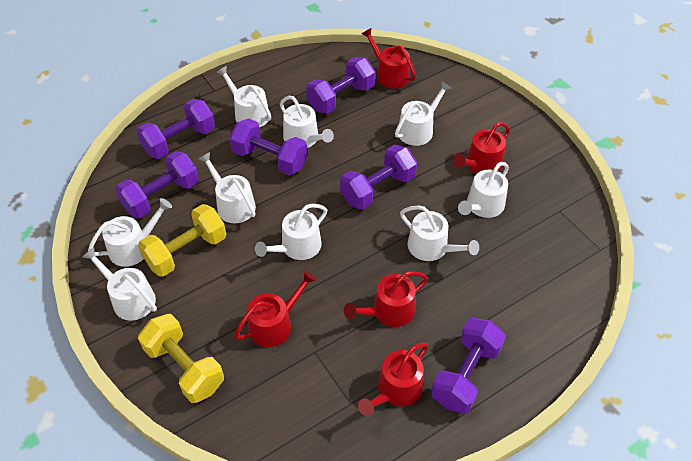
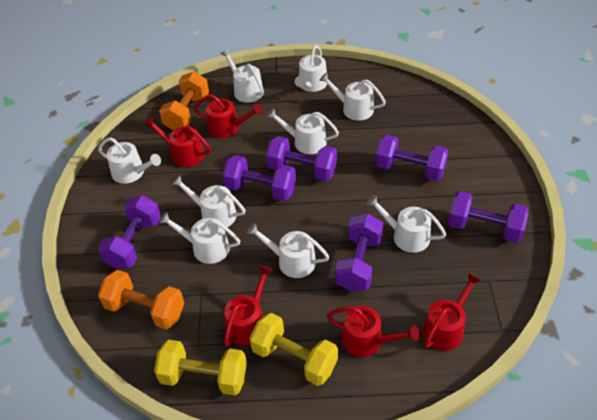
orange dumbbell: 0 -> 2

